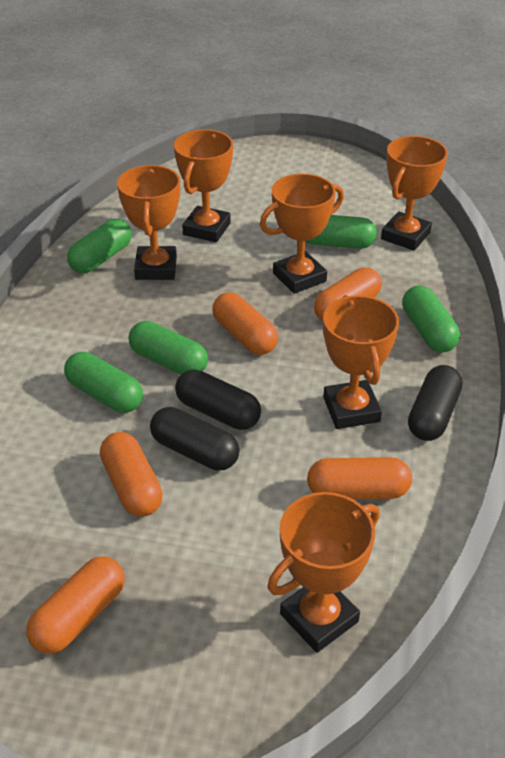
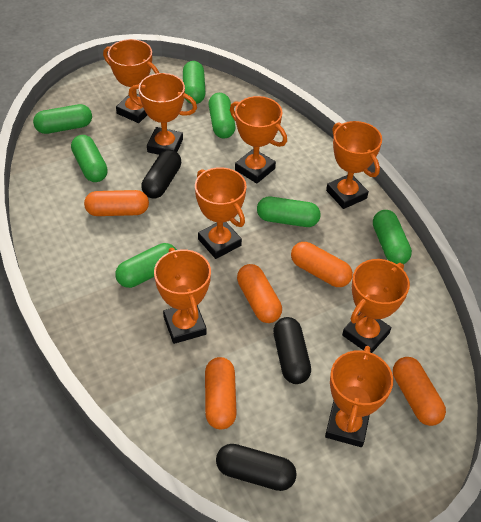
green capsule: 5 -> 7
orange trophy: 6 -> 8

